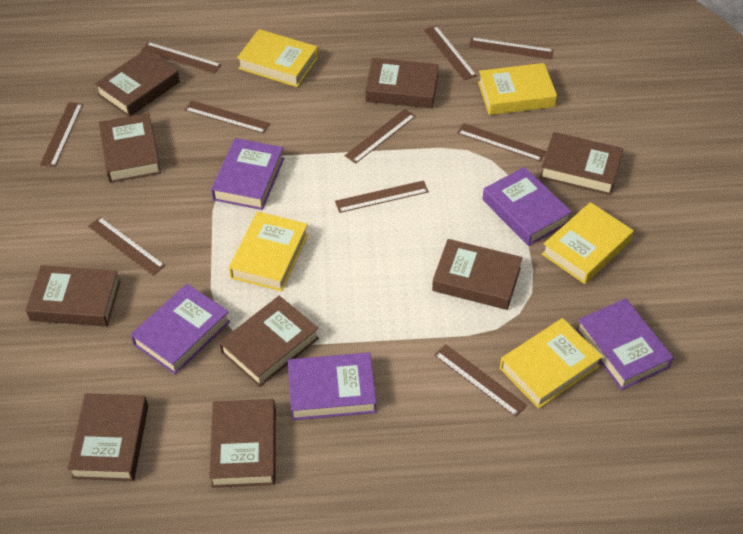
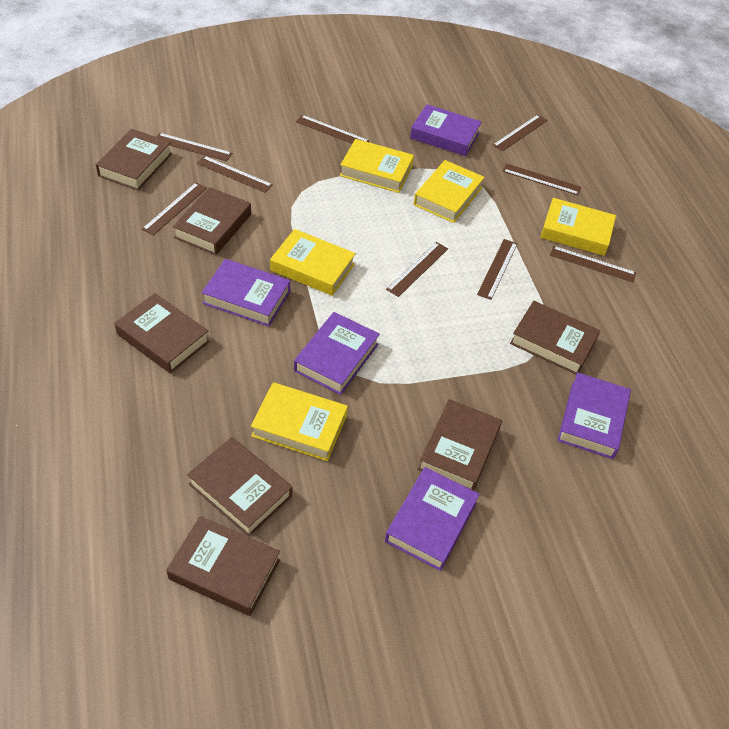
brown book: 9 -> 7
brown ruler: 10 -> 9

